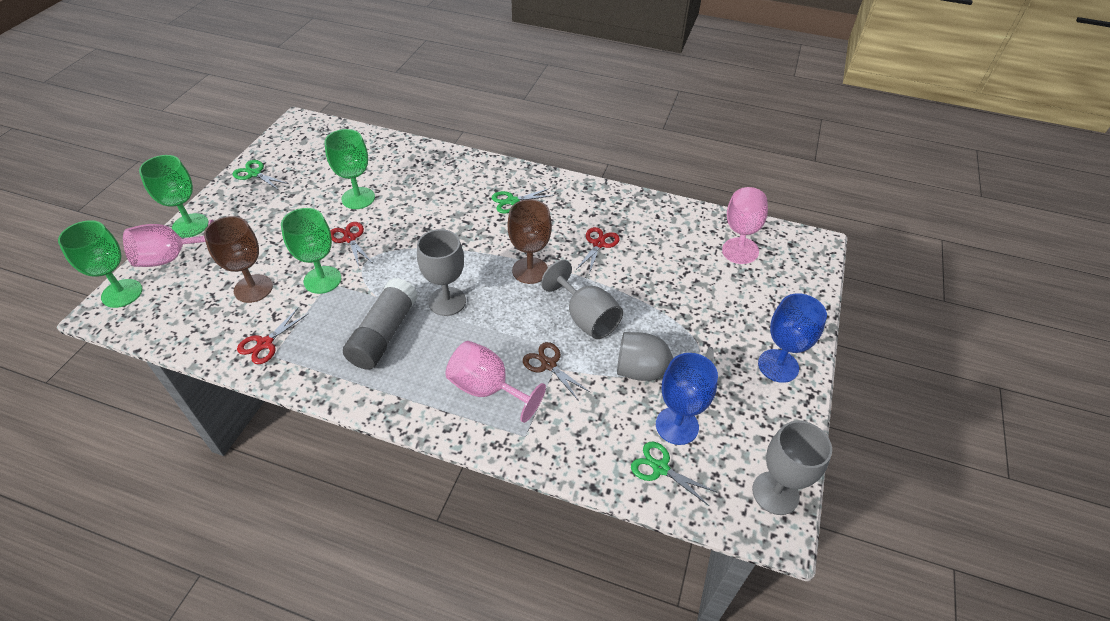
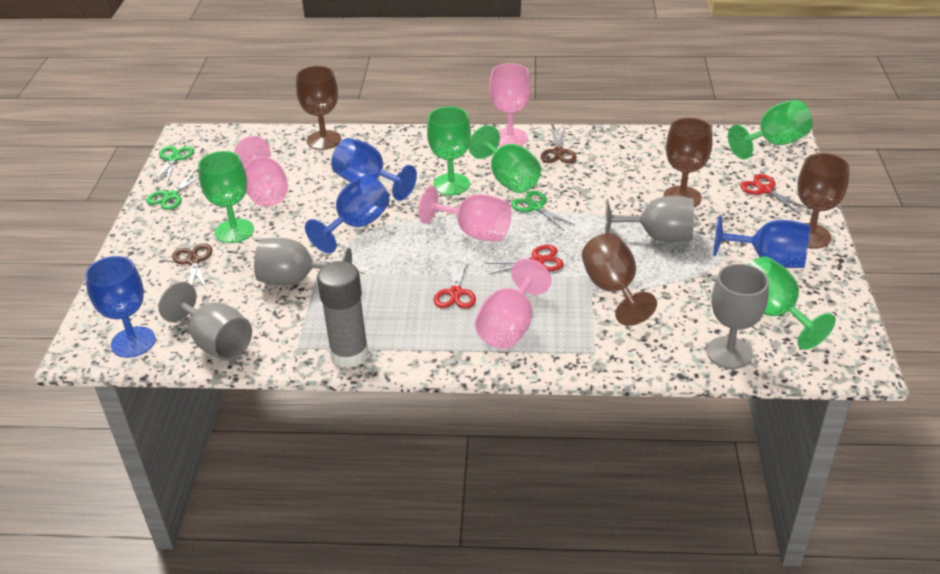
blue goblet: 2 -> 4
brown goblet: 2 -> 4
brown scissors: 1 -> 2
green goblet: 4 -> 5
pink goblet: 3 -> 4

